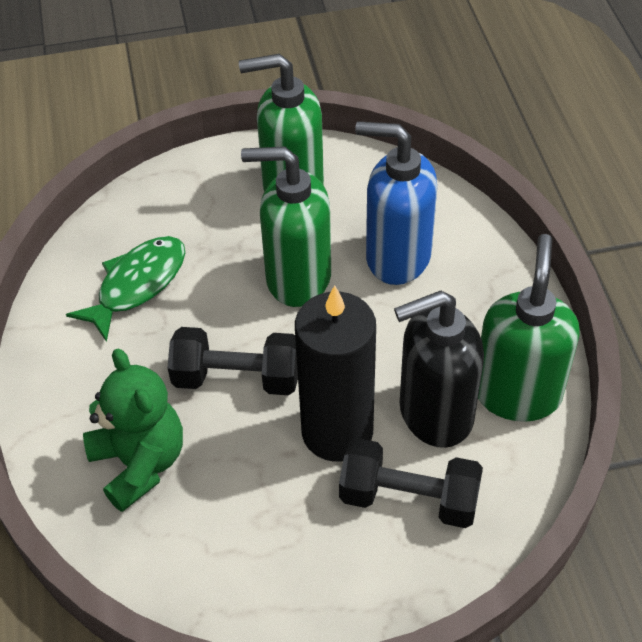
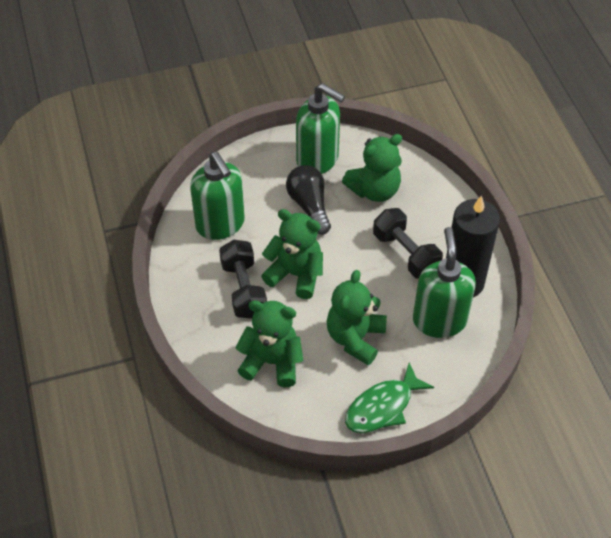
black light bulb: 0 -> 1
black soap dispenser: 1 -> 0
blue soap dispenser: 1 -> 0
green teddy bear: 1 -> 4

